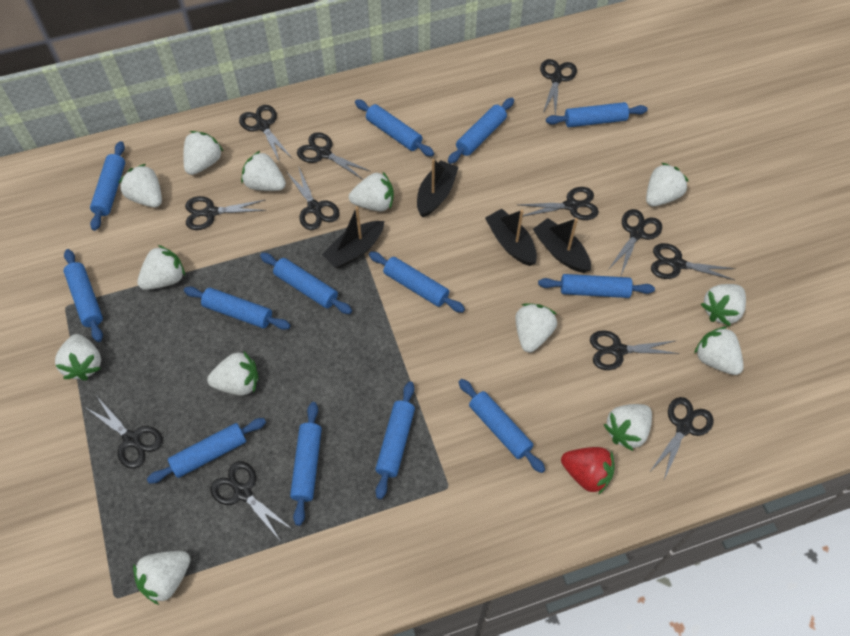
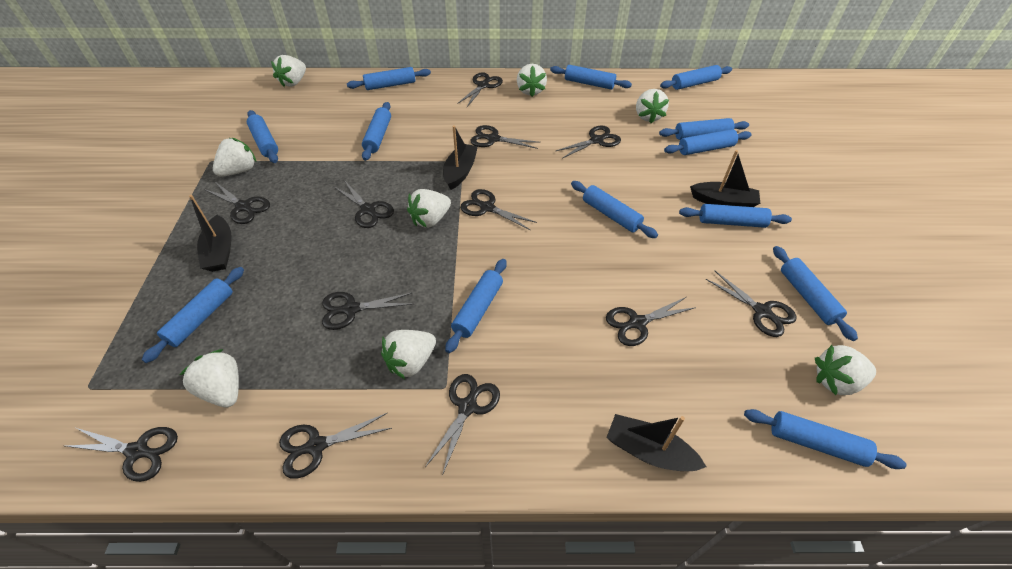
red strawberry: 1 -> 0
white strawberry: 13 -> 8

